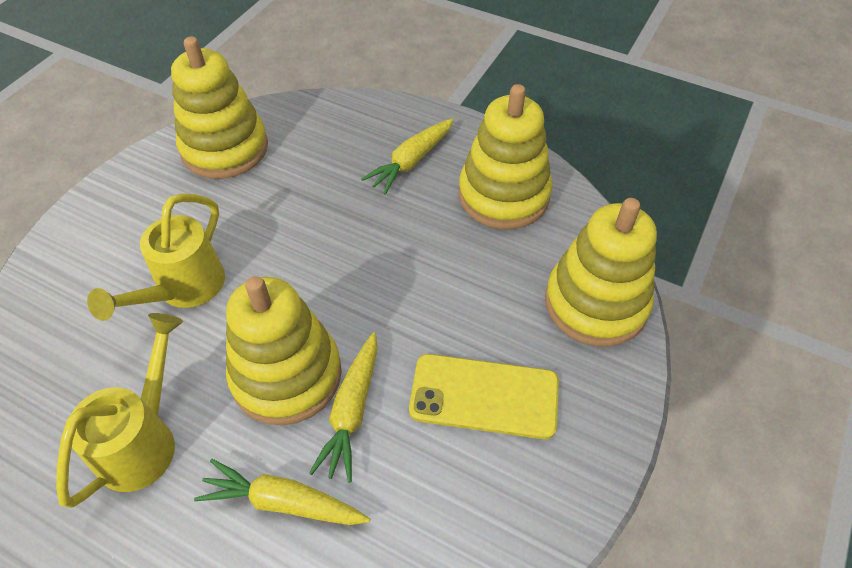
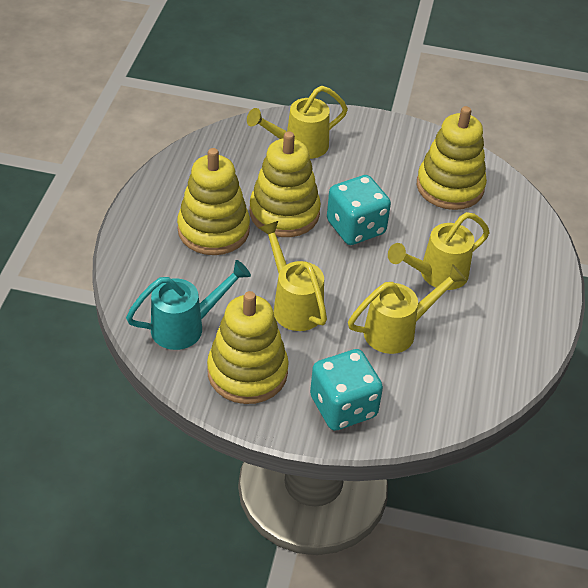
turquoise dice: 0 -> 2
turquoise watering can: 0 -> 1
yellow carrot: 3 -> 0
yellow phone: 1 -> 0
yellow watering can: 2 -> 4

